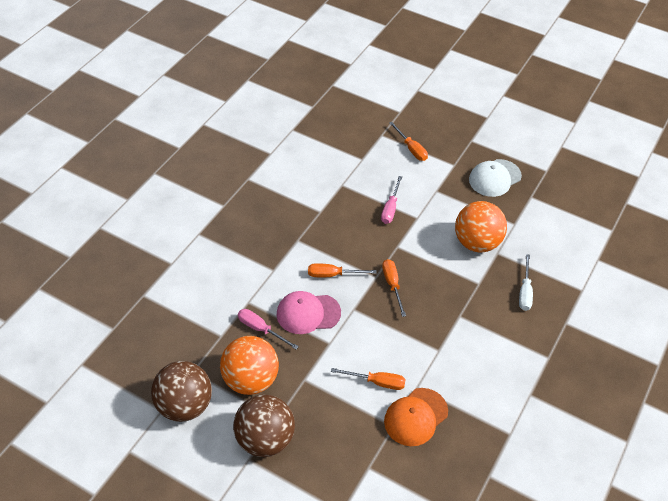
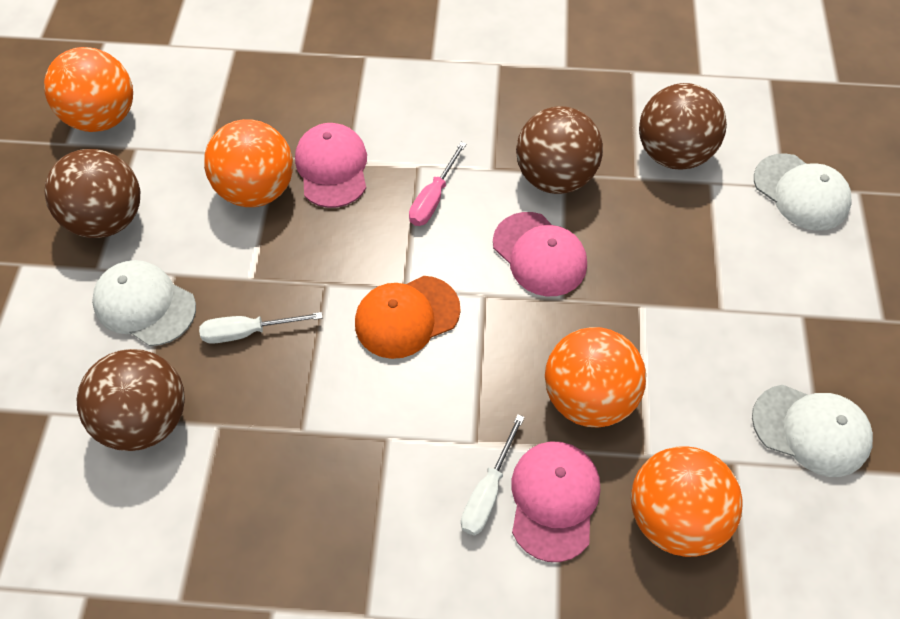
brown ball: 2 -> 4
orange ball: 2 -> 4
orange screwdriver: 4 -> 0
pink cap: 1 -> 3
pink screwdriver: 2 -> 1
white cap: 1 -> 3
white screwdriver: 1 -> 2

